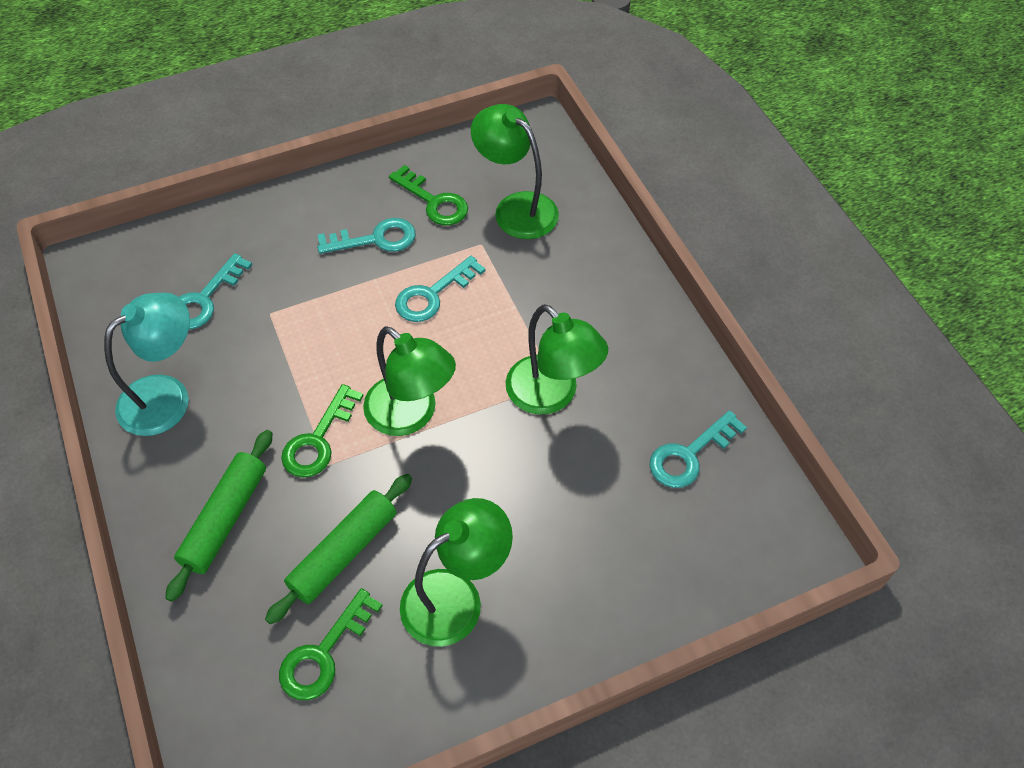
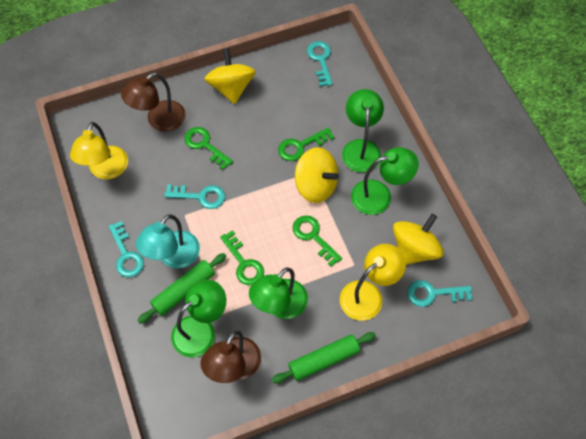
brown lamp: 0 -> 2
green key: 3 -> 4
yellow lamp: 0 -> 2
yellow spinning top: 0 -> 3

